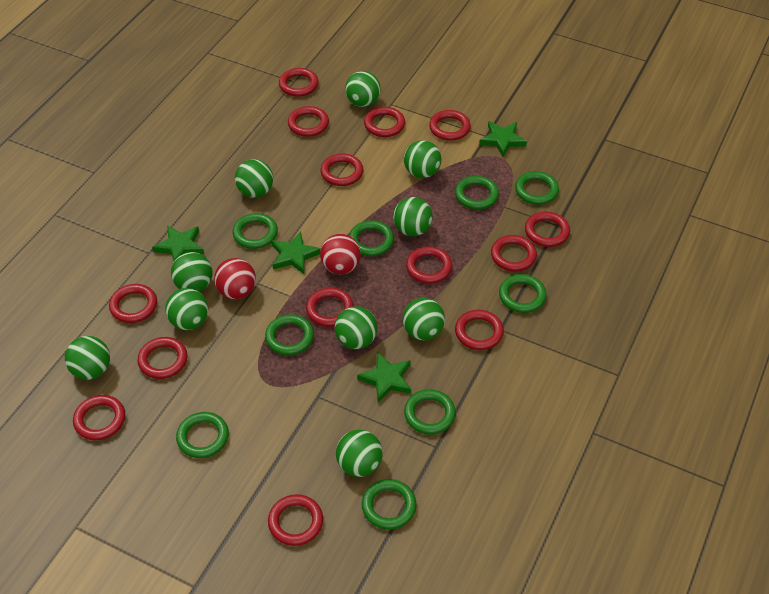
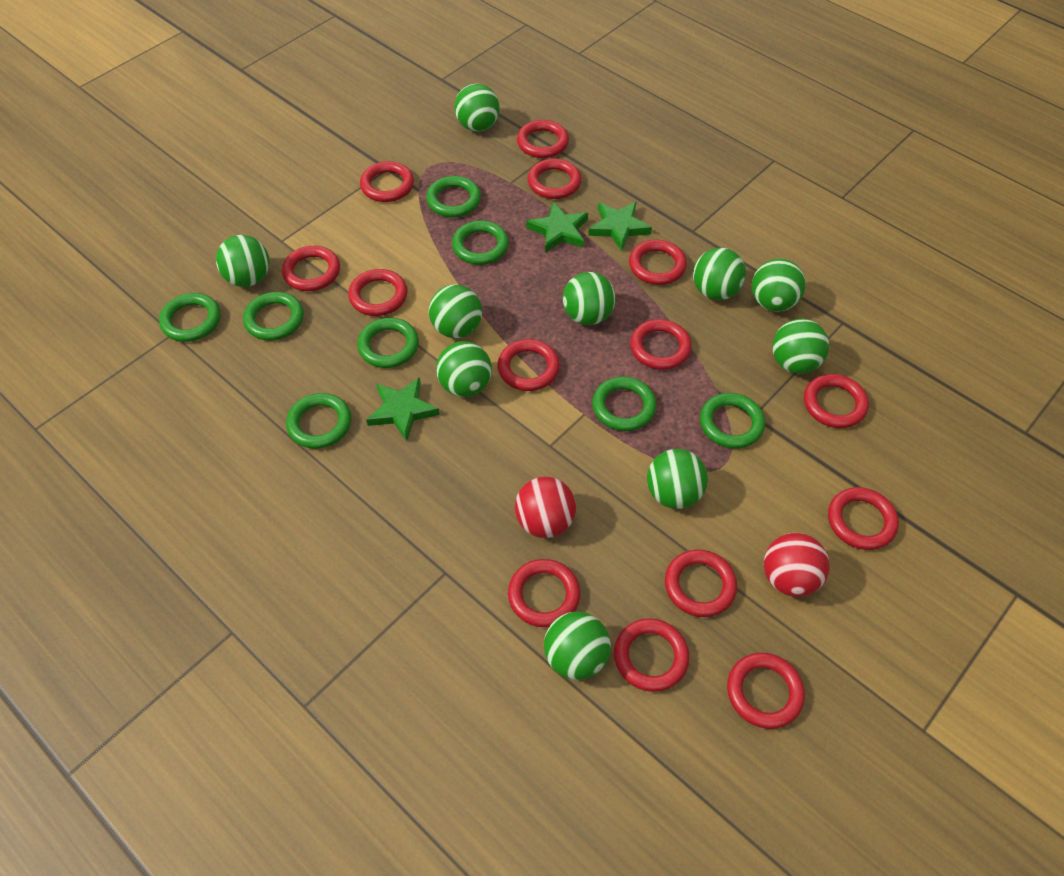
green ring: 9 -> 8
green star: 4 -> 3

